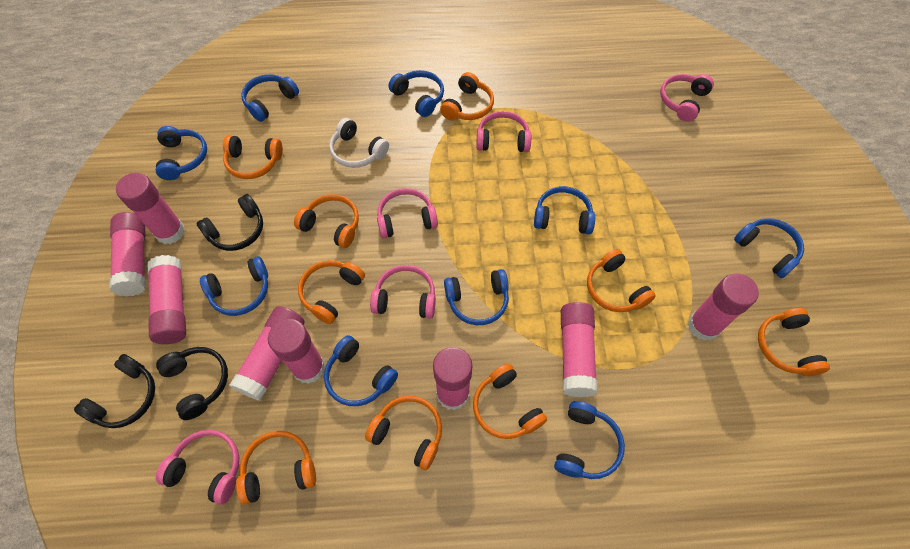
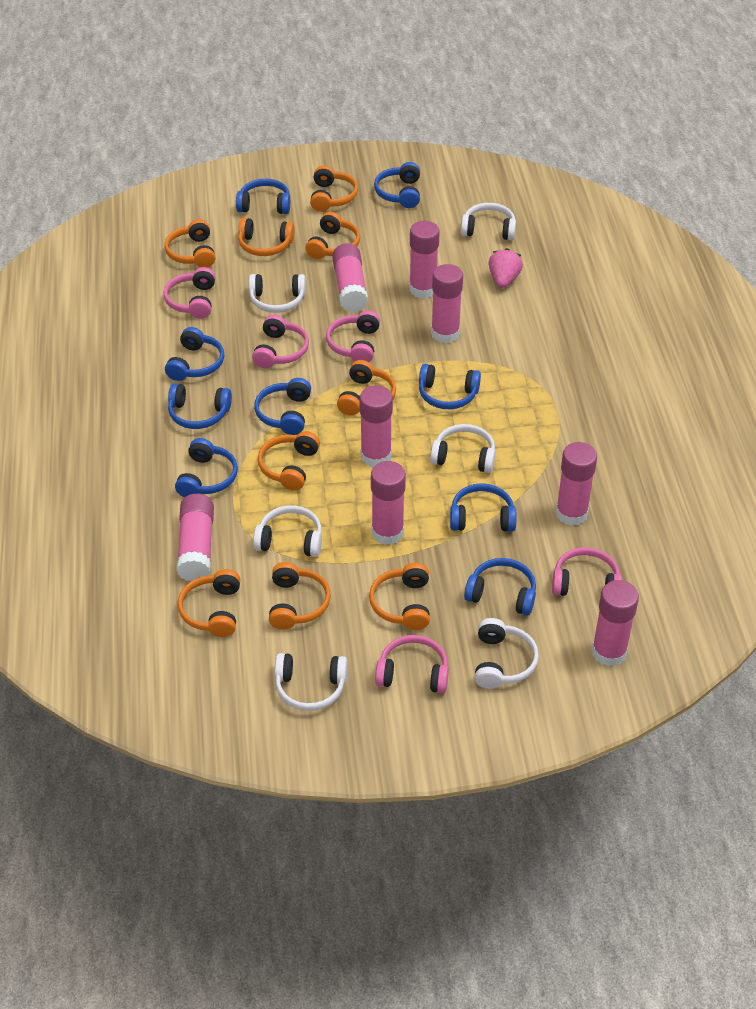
black headphones: 3 -> 0
pink strawberry: 0 -> 1
white headphones: 1 -> 6

